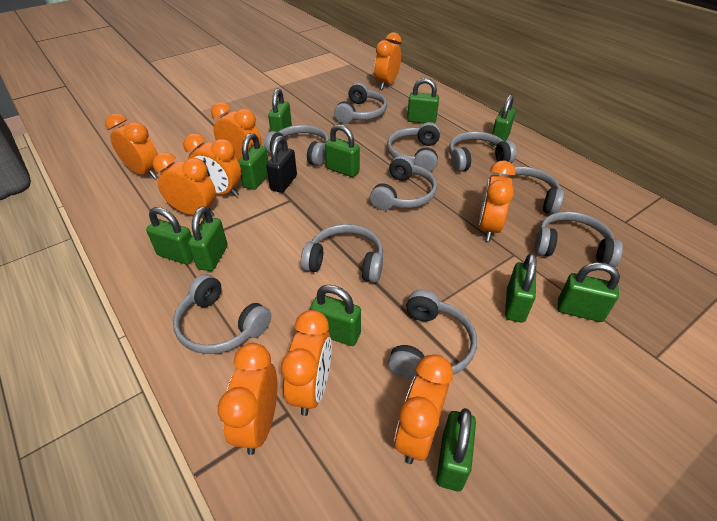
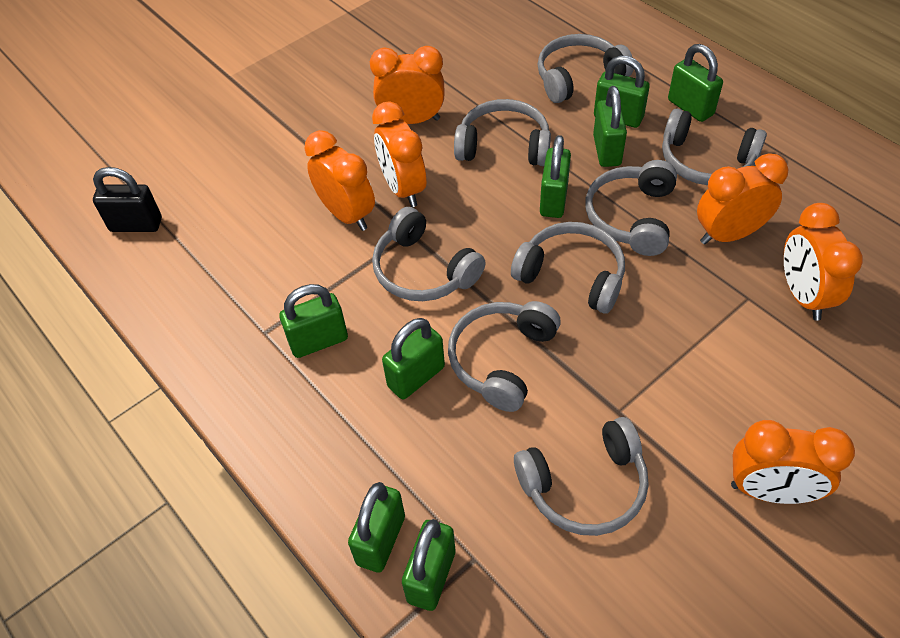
green padlock: 11 -> 8
grey headphones: 10 -> 8
orange clock: 9 -> 6

